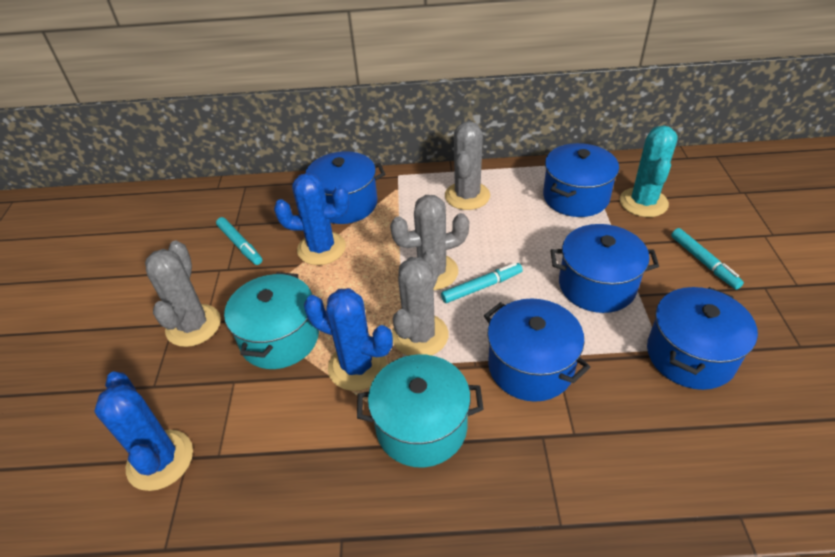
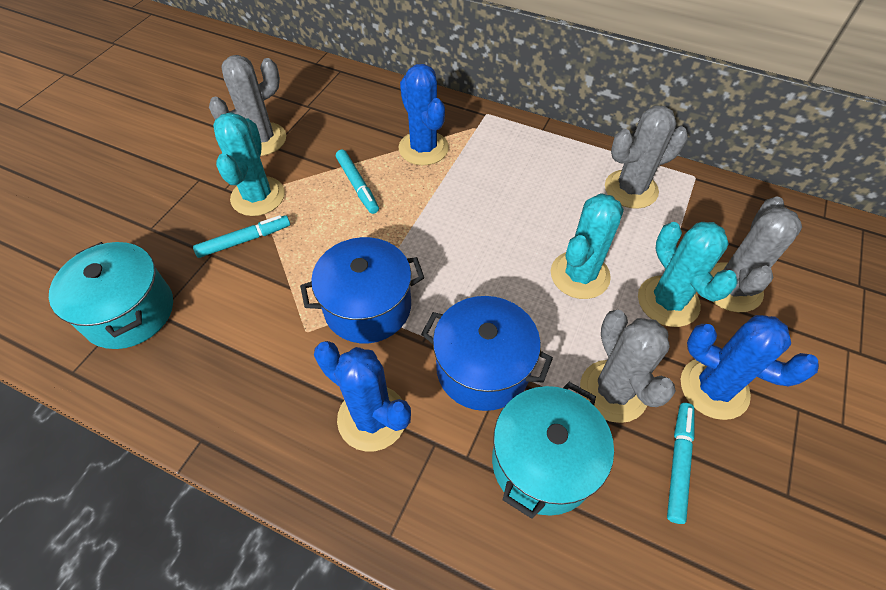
blue pot: 5 -> 2
turquoise cactus: 1 -> 3

